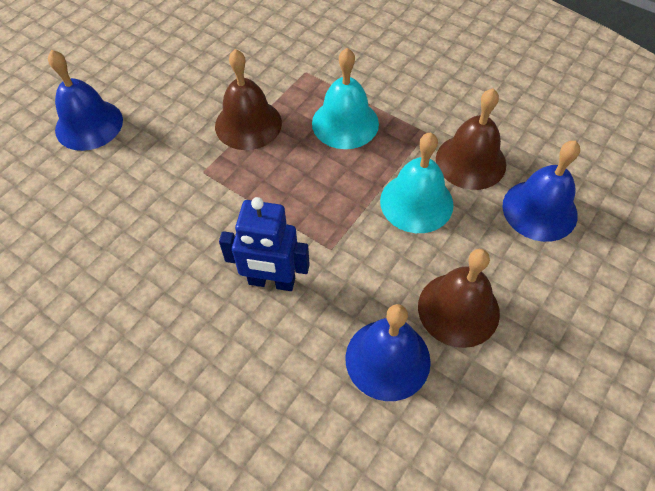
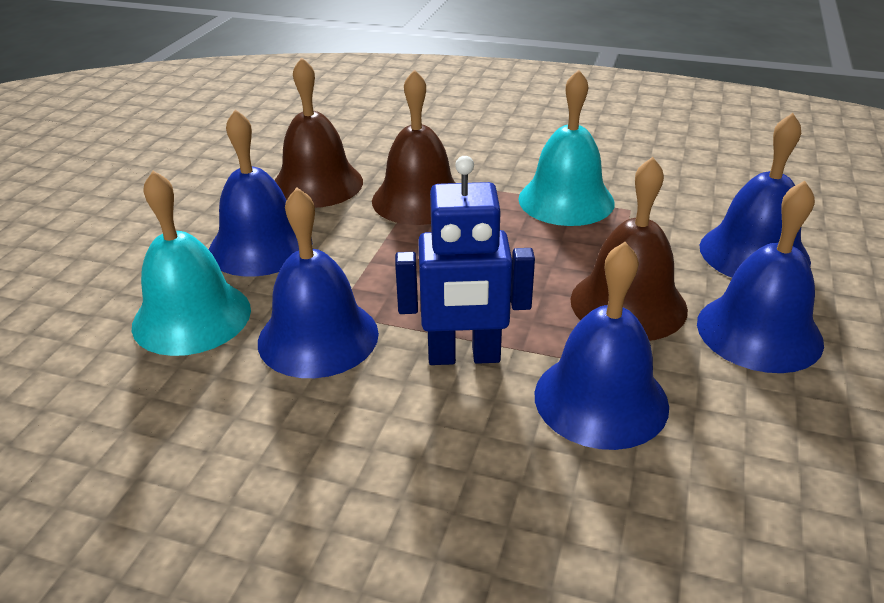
blue bell: 3 -> 5

